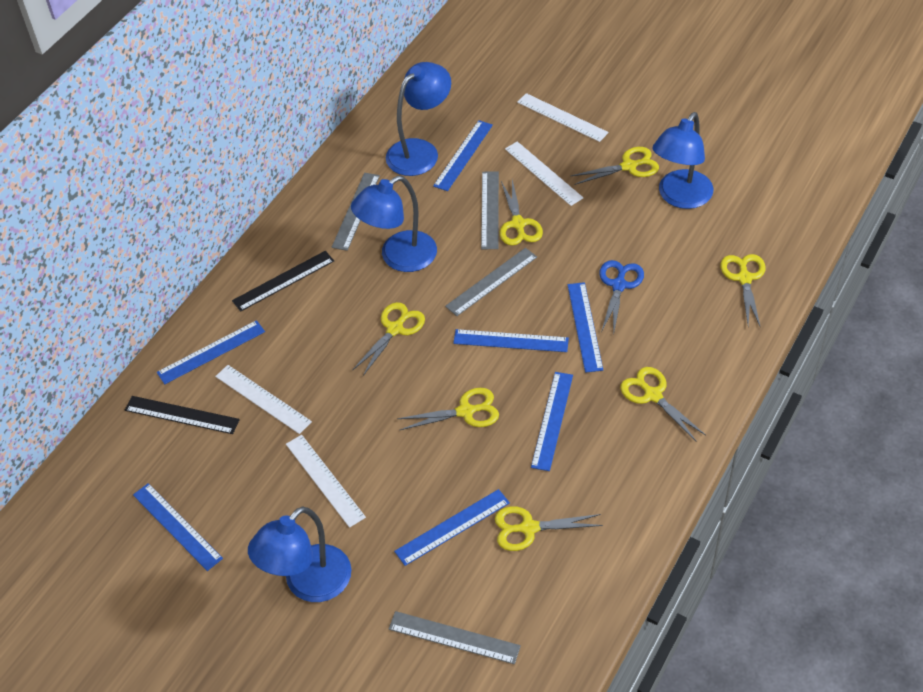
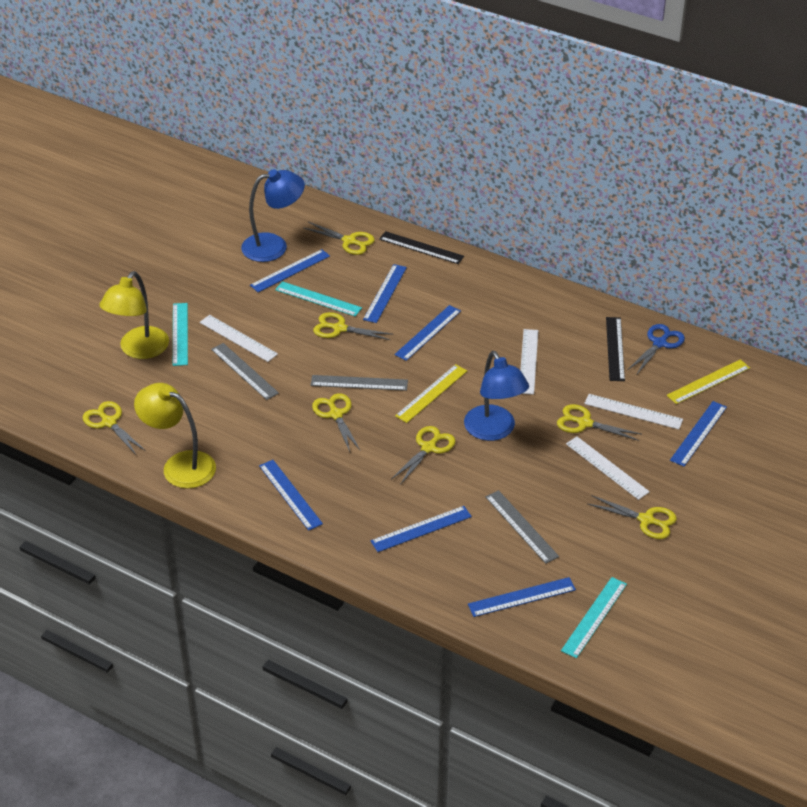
blue lamp: 4 -> 2
grey ruler: 4 -> 3
turquoise ruler: 0 -> 3
yellow lamp: 0 -> 2
yellow ruler: 0 -> 2

